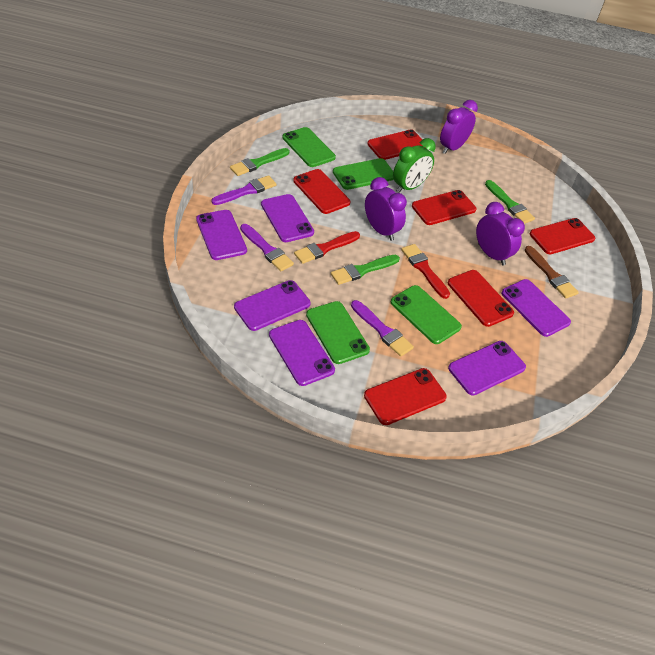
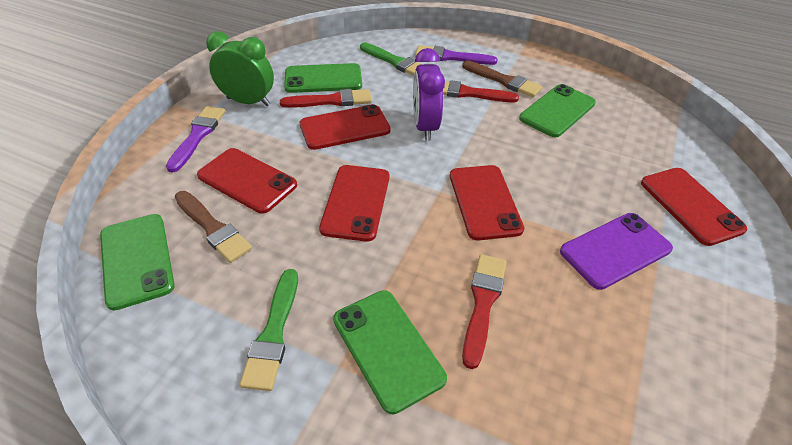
brown brush: 1 -> 2
green brush: 3 -> 2
purple brush: 3 -> 2
purple clock: 3 -> 1
purple phone: 6 -> 1
red brush: 2 -> 3
red phone: 6 -> 5

